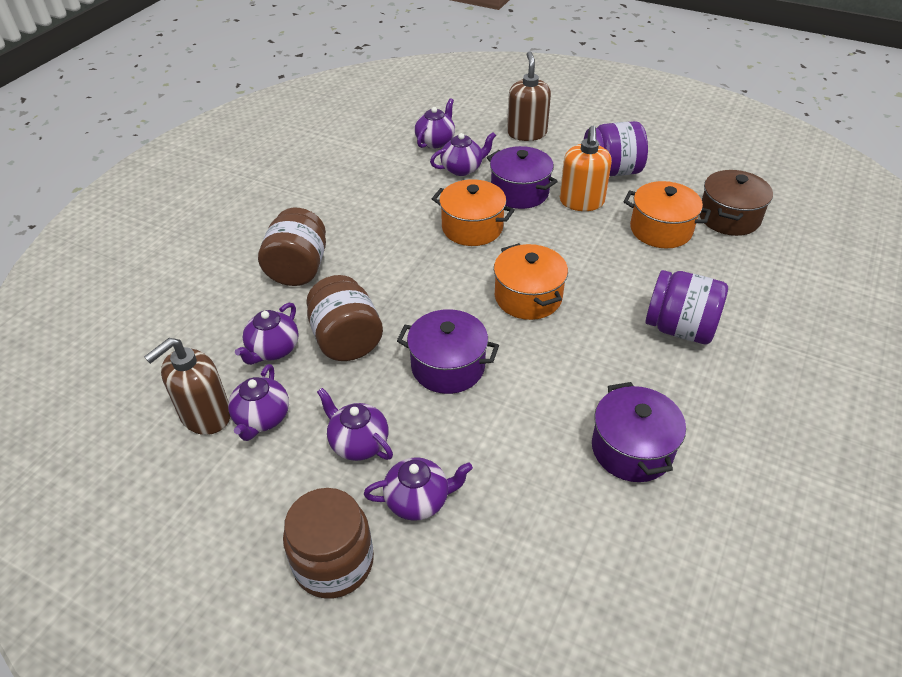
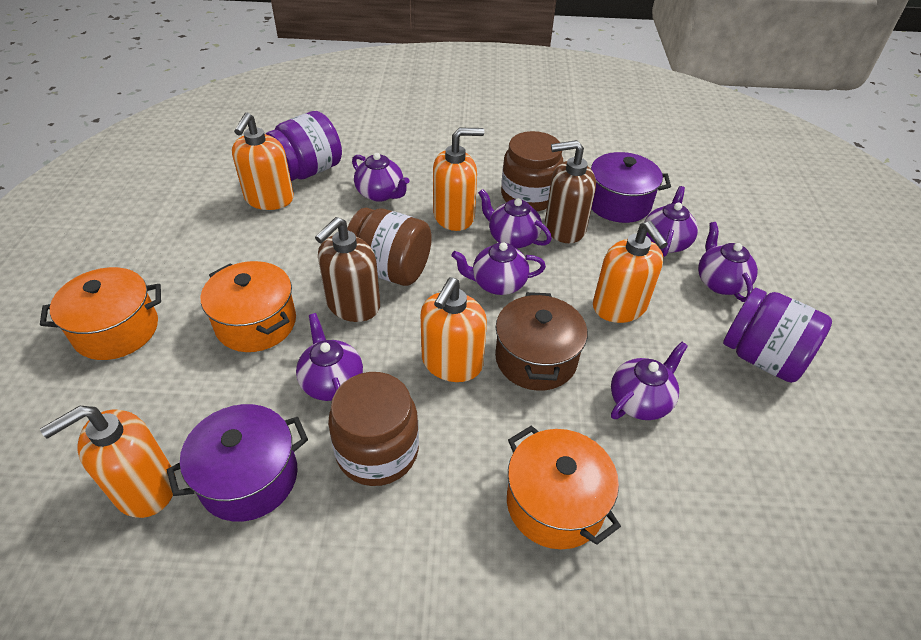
orange soap dispenser: 1 -> 5
purple pot: 3 -> 2
purple teapot: 6 -> 7

